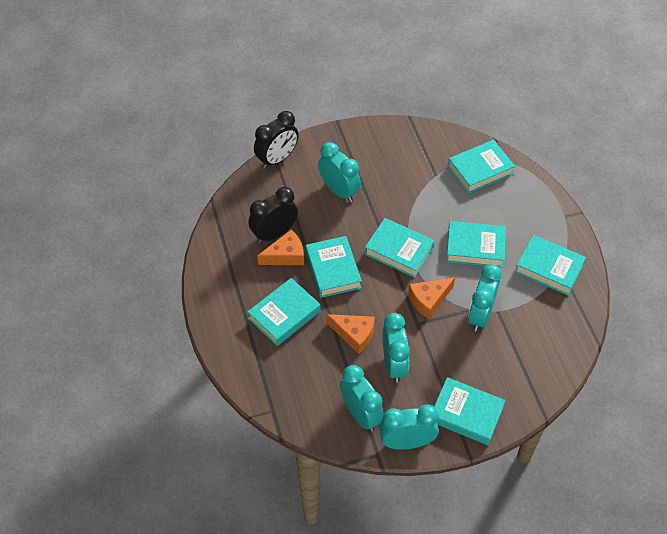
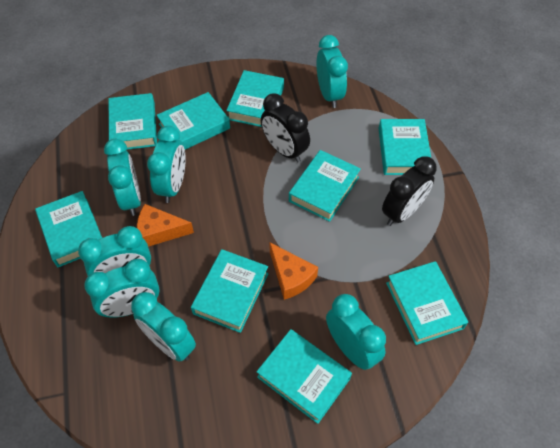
orange cheese: 3 -> 2
turquoise book: 7 -> 9
turquoise clock: 5 -> 7

